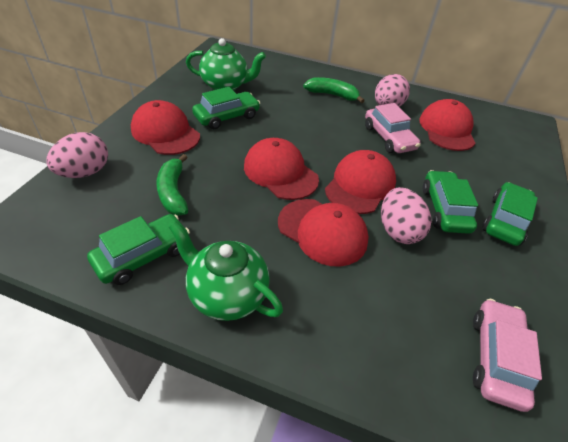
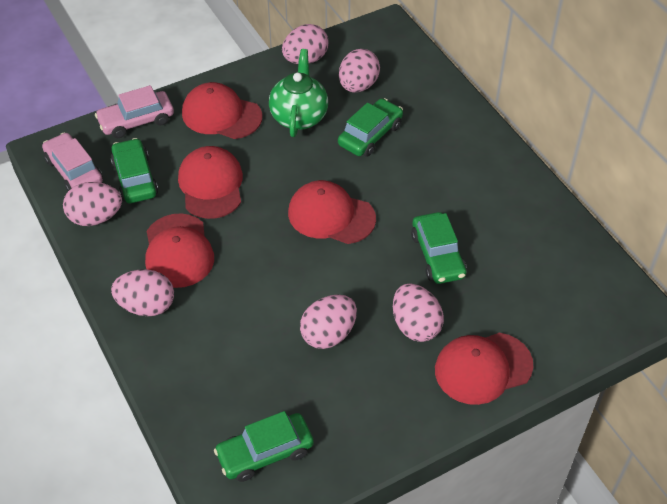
green banana: 2 -> 0
green teapot: 2 -> 1
pink egg: 3 -> 6

